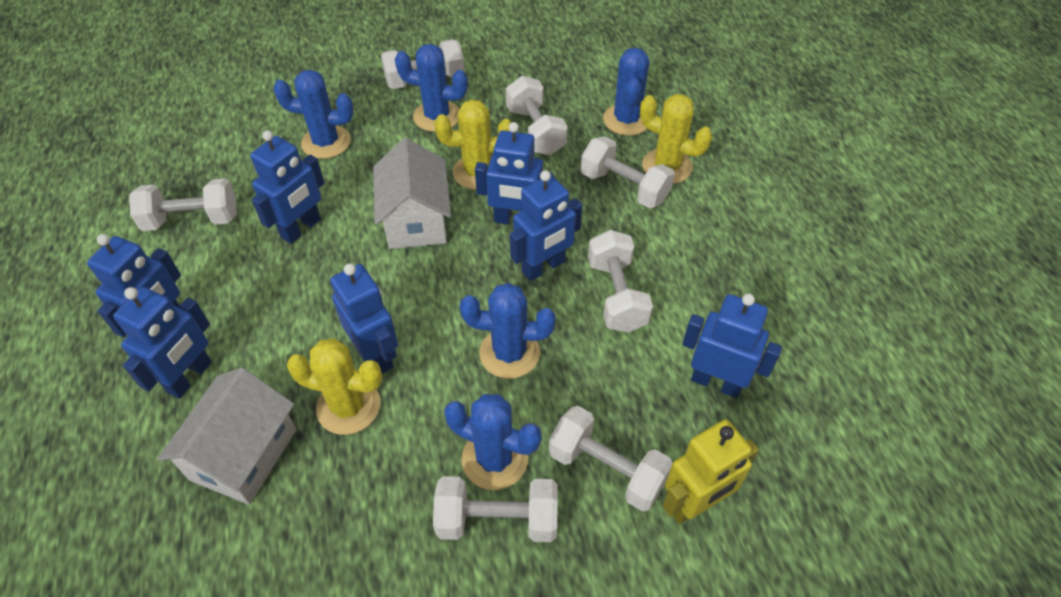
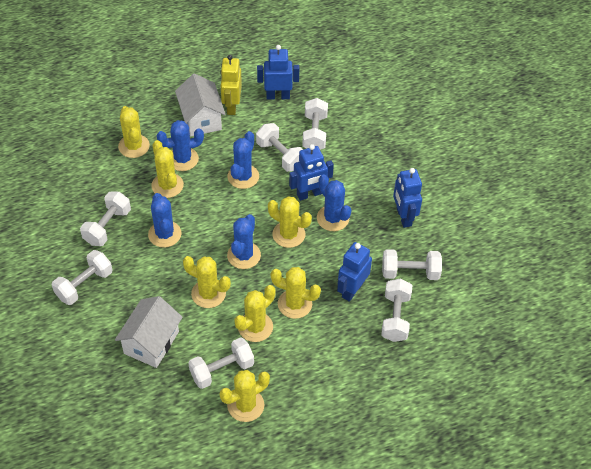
blue robot: 7 -> 4
yellow cactus: 3 -> 7

